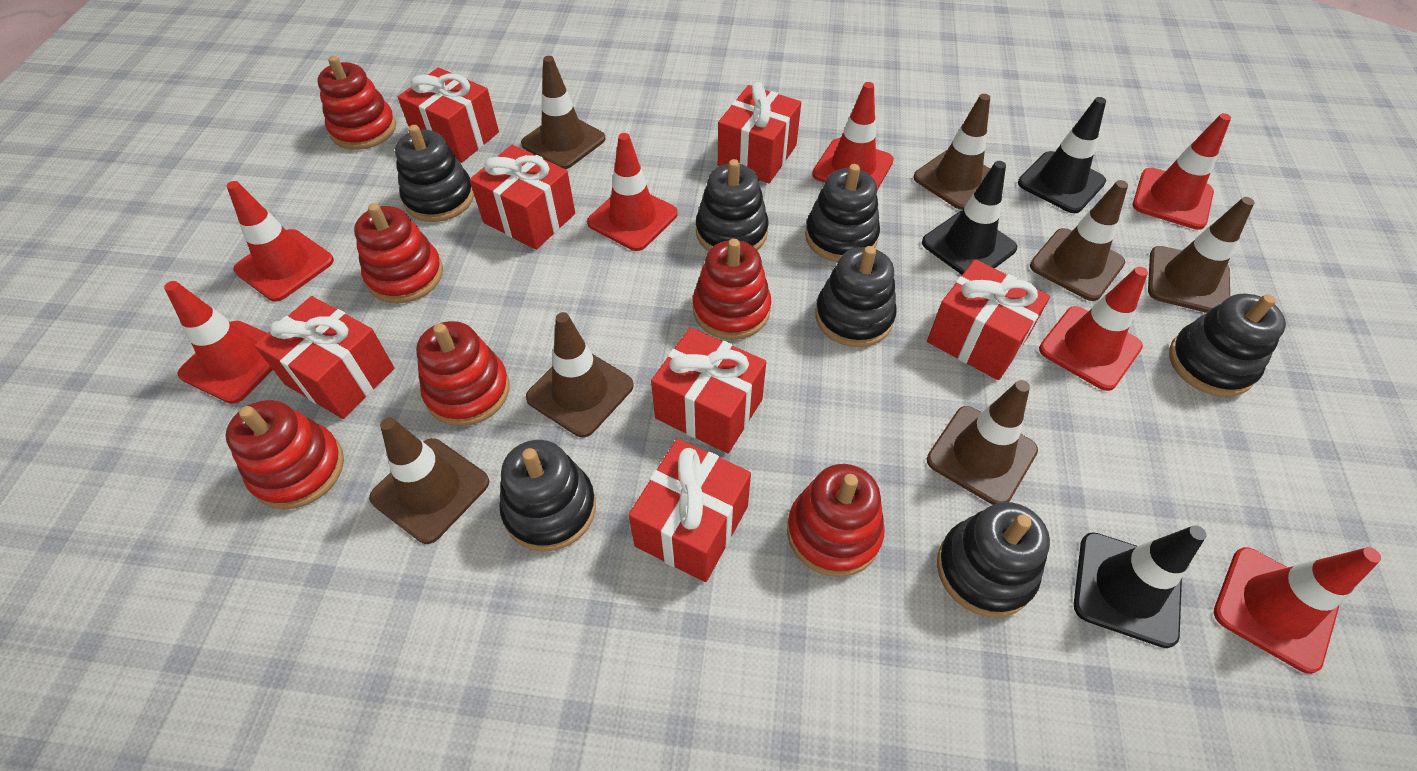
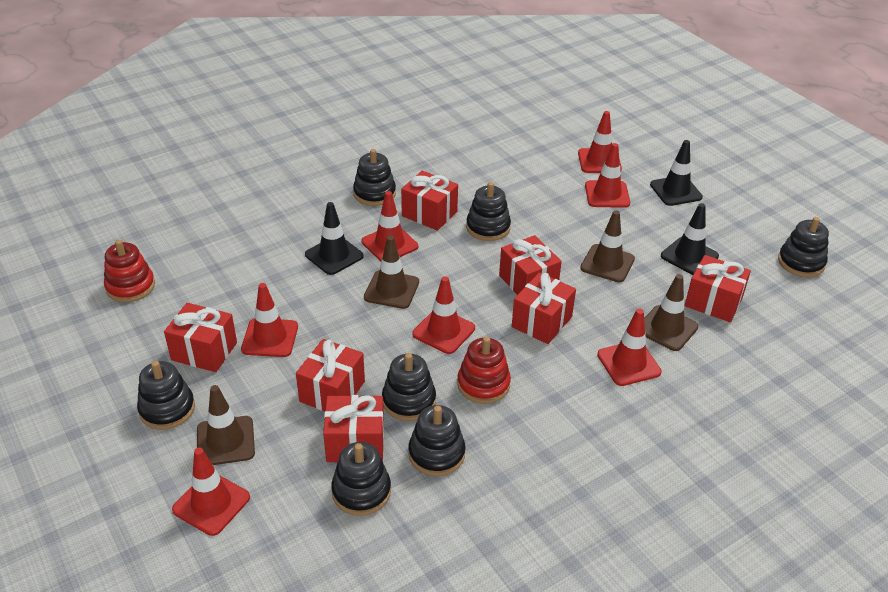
brown traffic cone: 7 -> 4
red stacking toy: 6 -> 2

